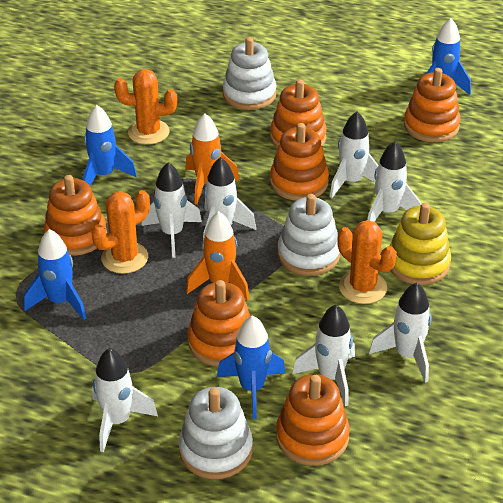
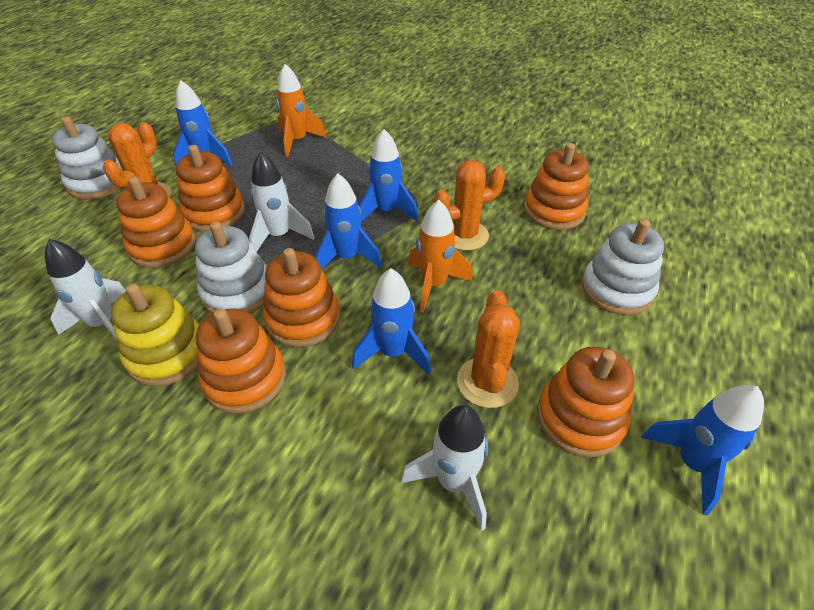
blue rocket: 4 -> 5
white rocket: 7 -> 3

